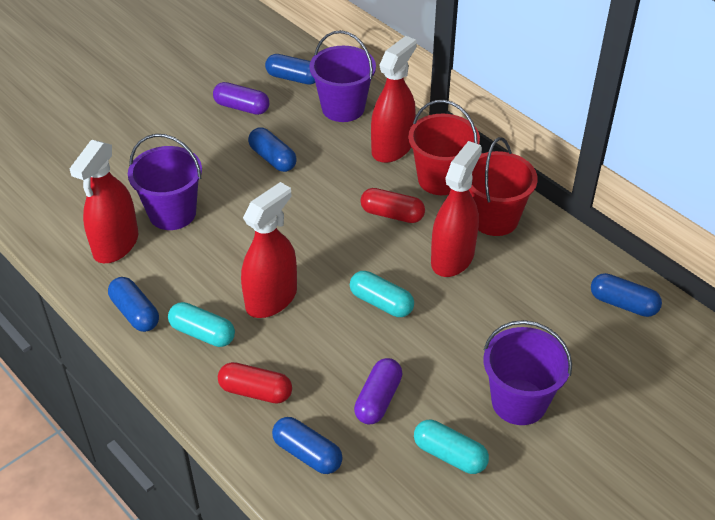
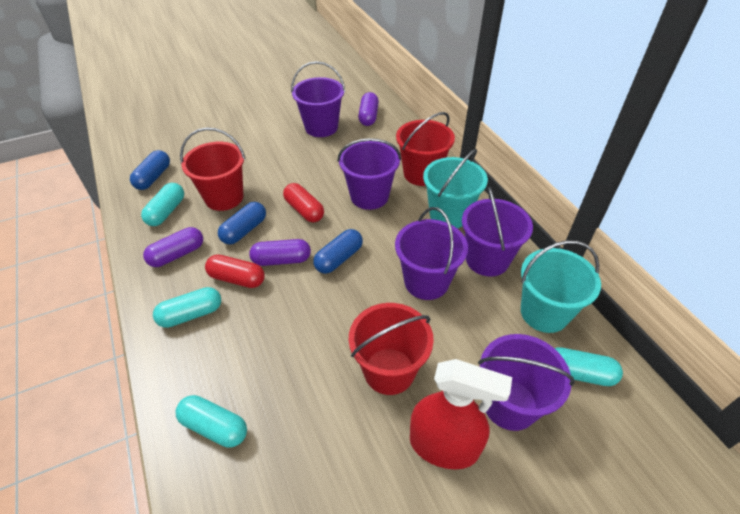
blue capsule: 5 -> 3
purple bucket: 3 -> 5
purple capsule: 2 -> 3
red bucket: 2 -> 3
red spray bottle: 4 -> 1
turquoise bucket: 0 -> 2
turquoise capsule: 3 -> 4

